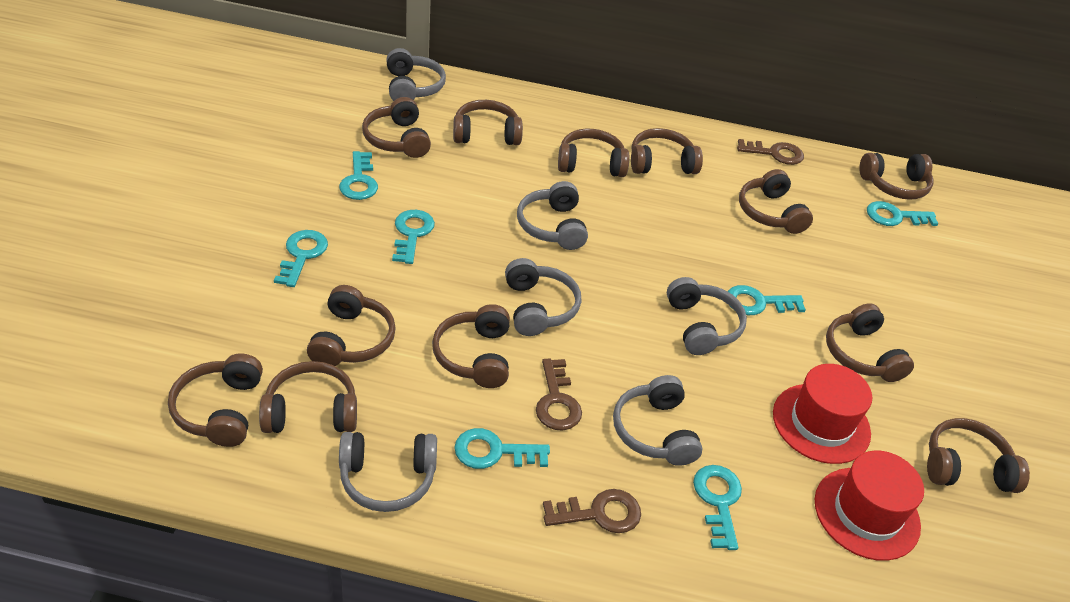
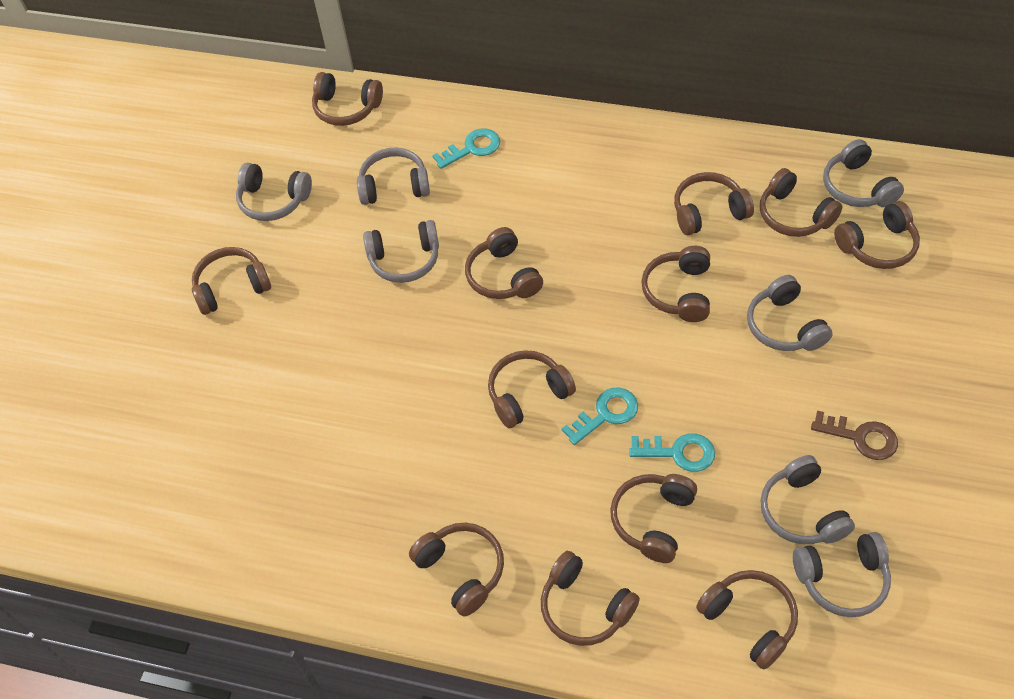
brown key: 3 -> 1
grey headphones: 6 -> 7
red hat: 2 -> 0
turquoise key: 7 -> 3

